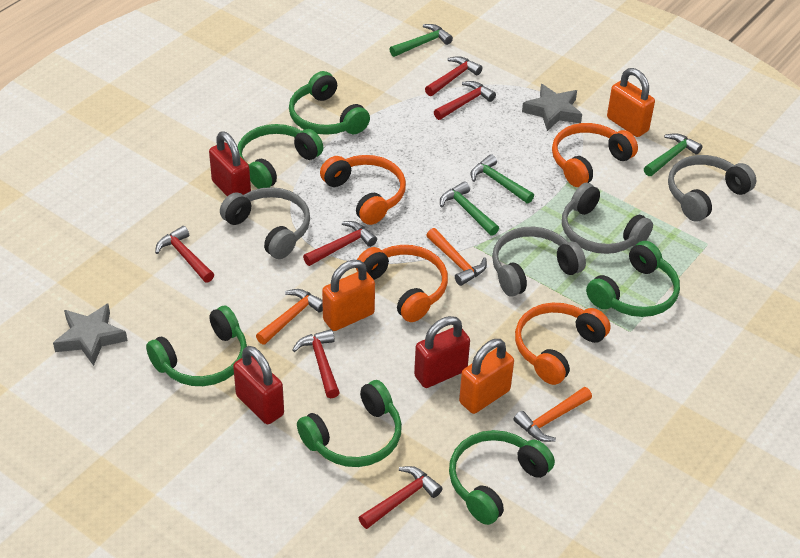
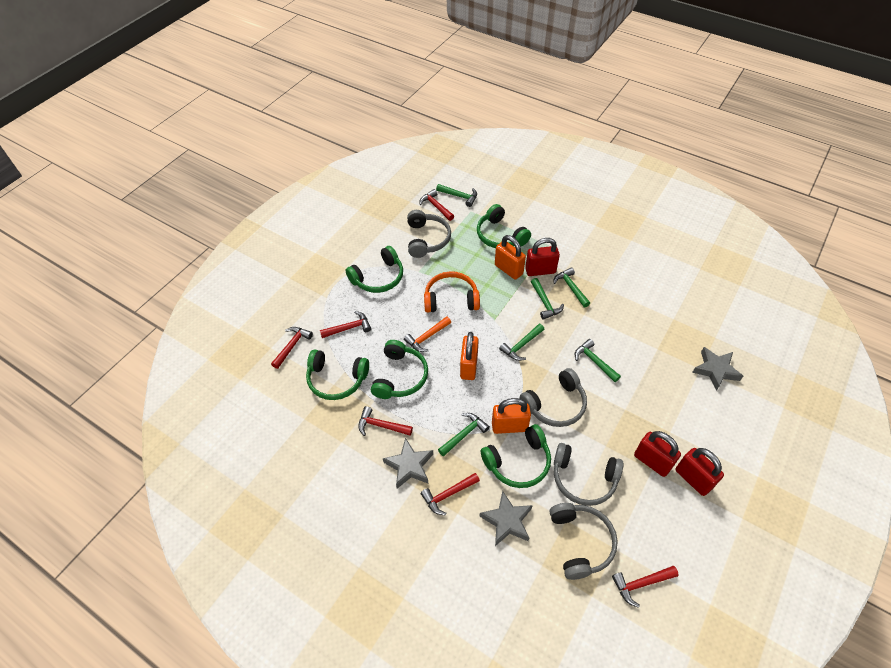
green hammer: 4 -> 6
green headphones: 6 -> 5
grey star: 2 -> 3
orange hammer: 3 -> 1
orange headphones: 4 -> 1

